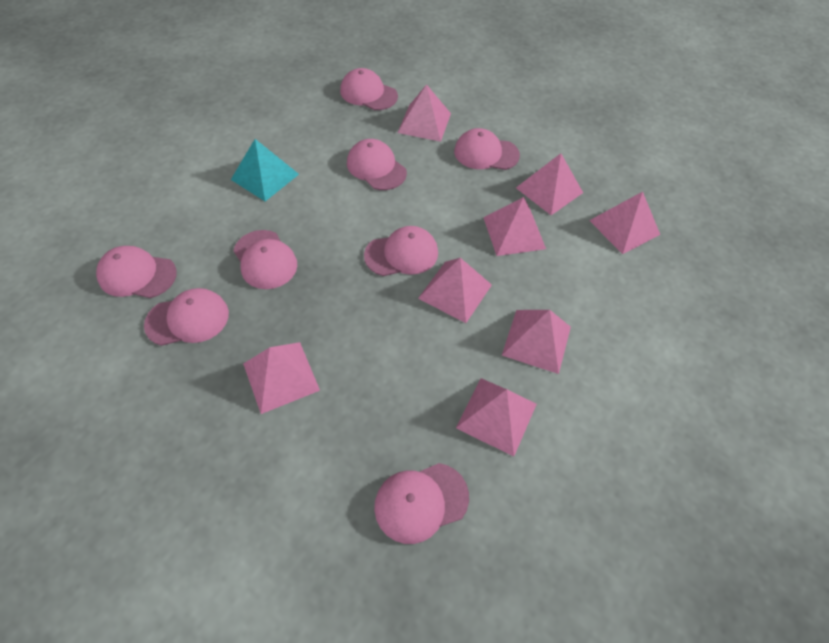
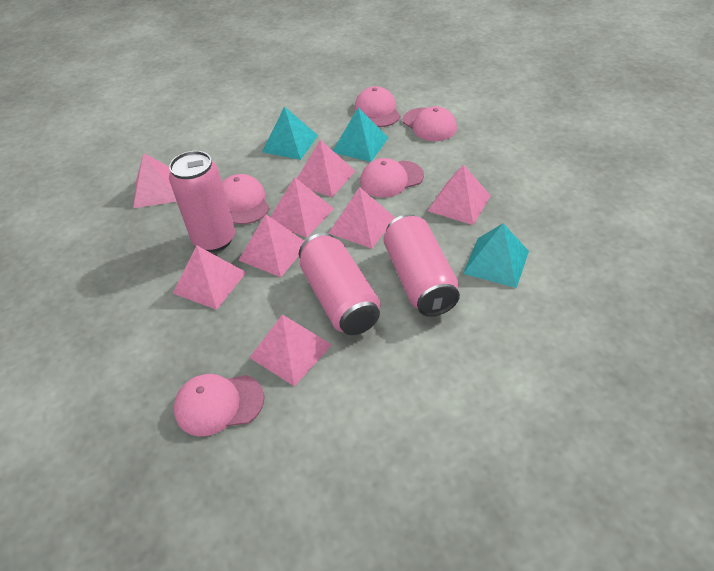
pink can: 0 -> 3
pink cap: 8 -> 5
turquoise pyramid: 1 -> 3

